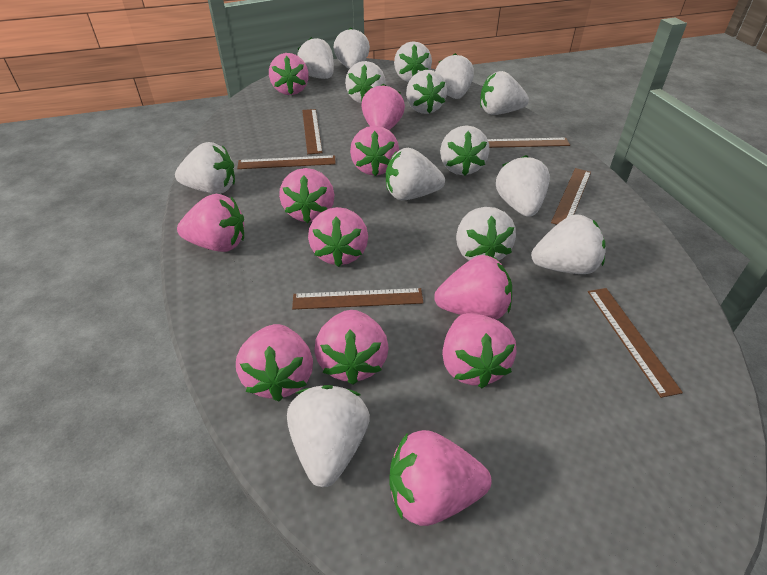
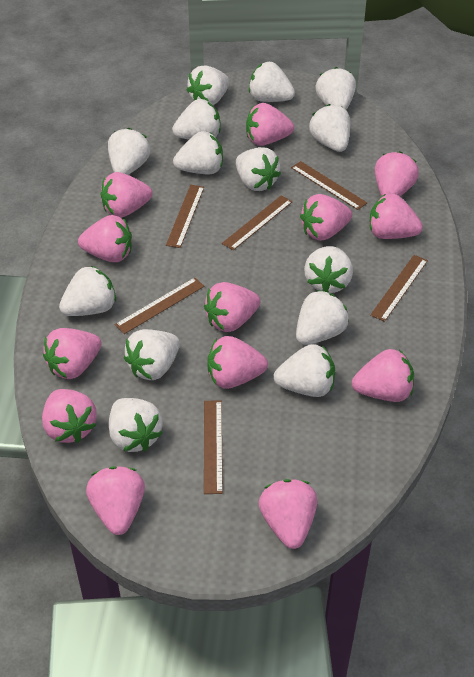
pink strawberry: 11 -> 13

